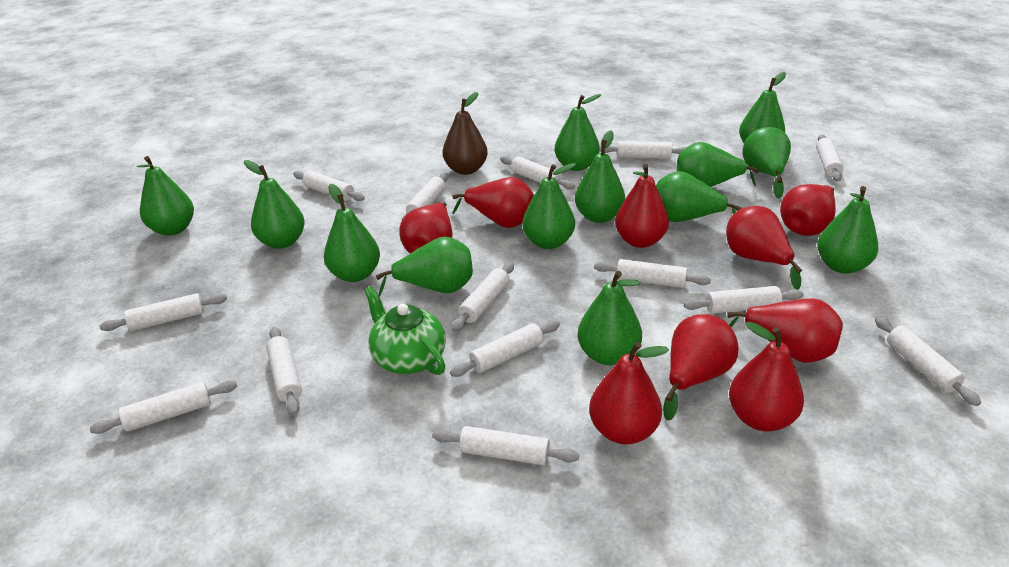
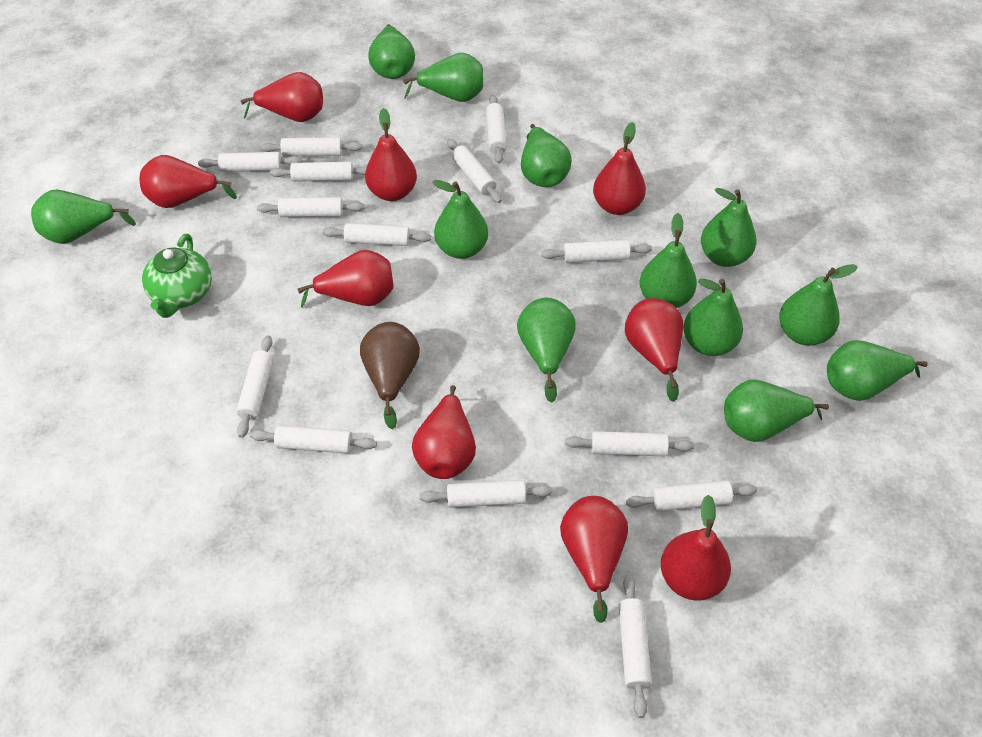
green pear: 13 -> 12

